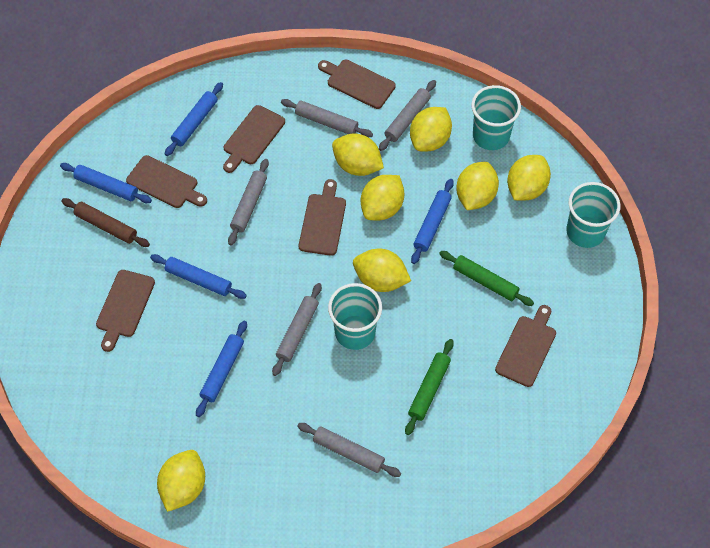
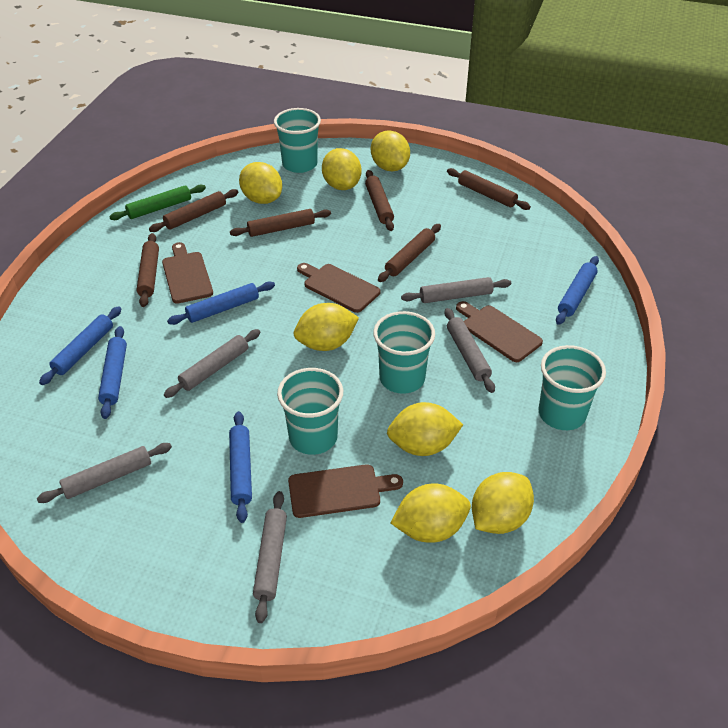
brown cutting board: 6 -> 4
brown rolling pin: 1 -> 6
green rolling pin: 2 -> 1
turquoise cup: 3 -> 4

